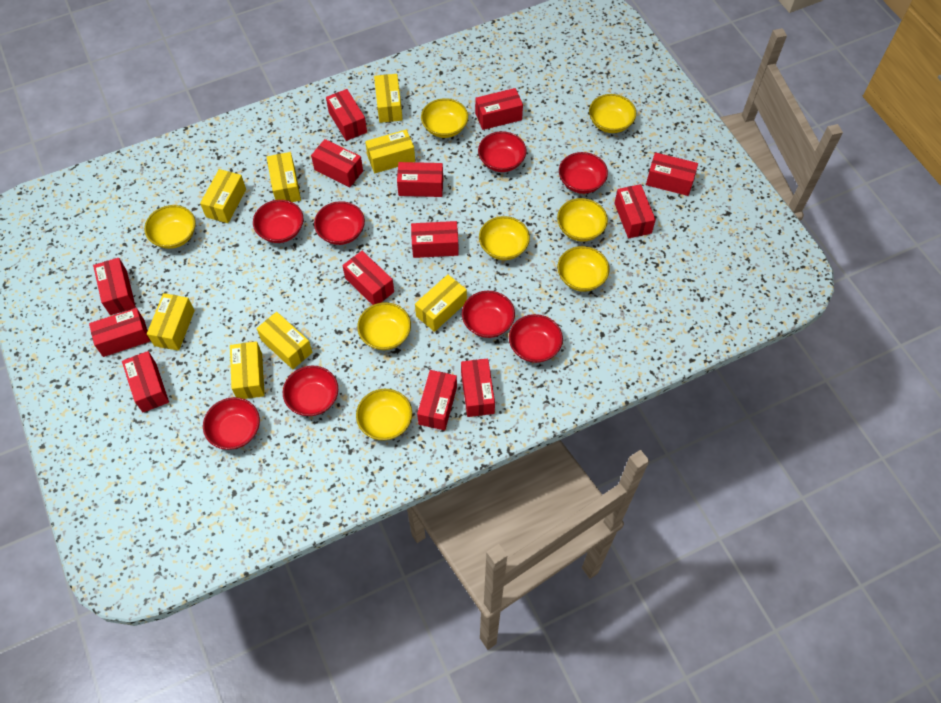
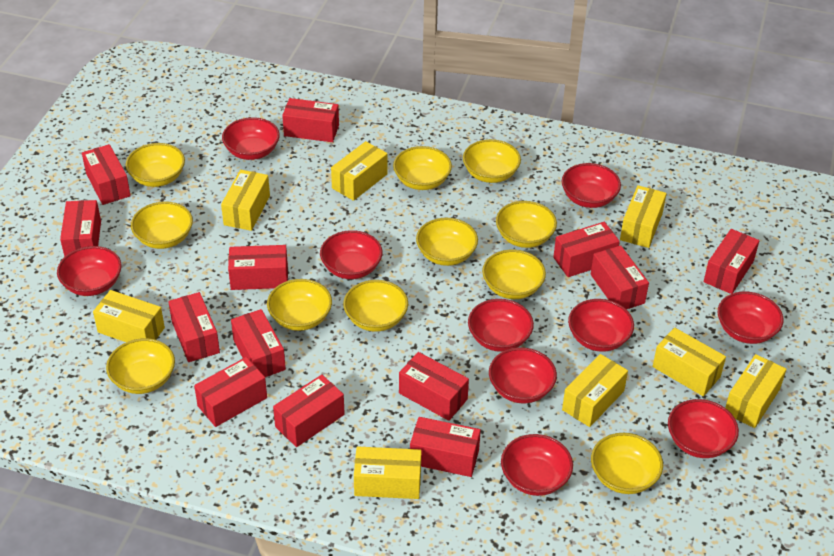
red bowl: 8 -> 10
yellow bowl: 8 -> 11

